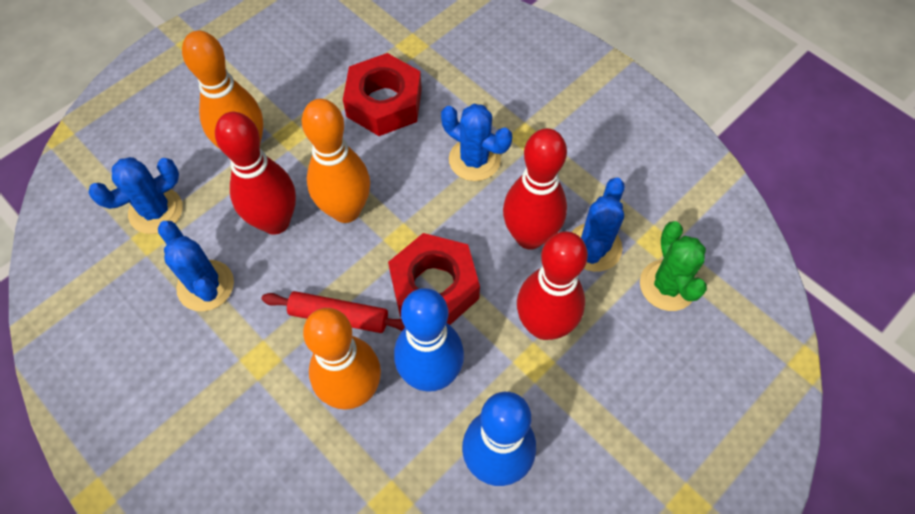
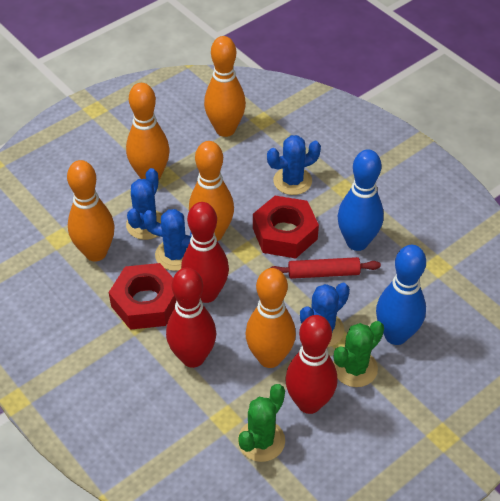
green cactus: 1 -> 2
orange bowling pin: 3 -> 5

